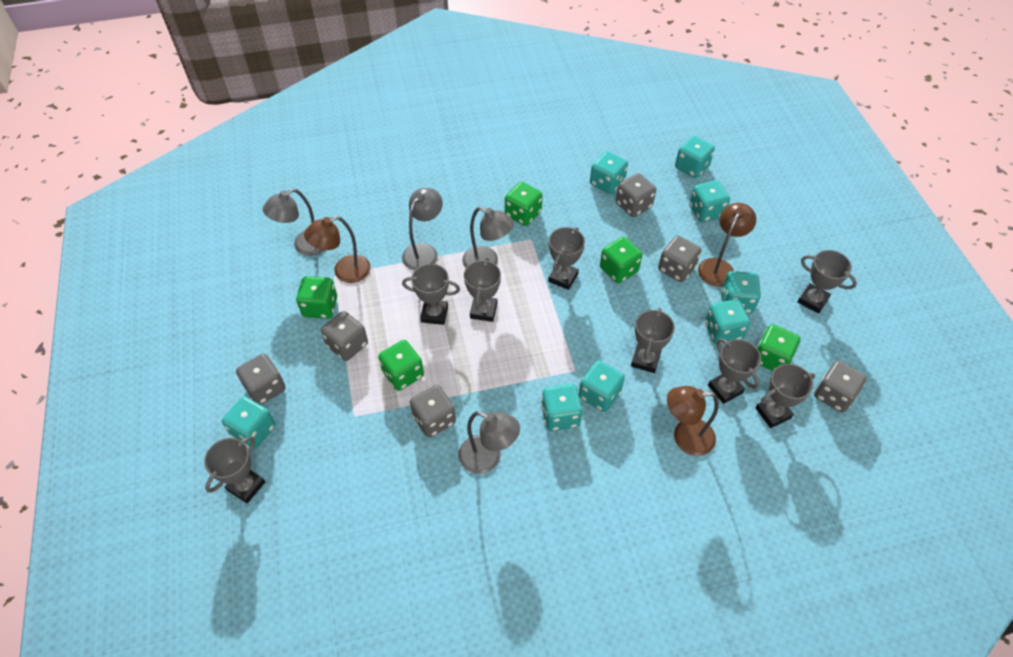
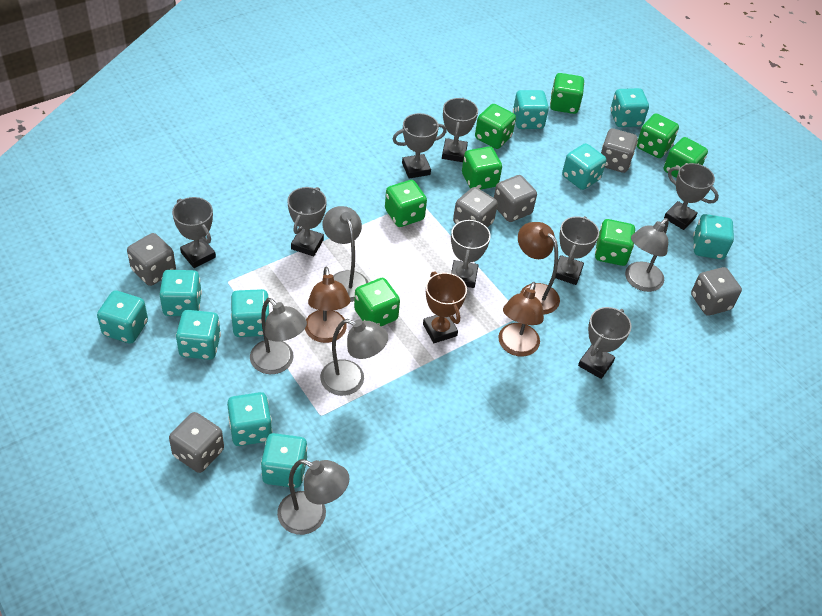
brown trophy: 0 -> 1
green dice: 5 -> 8
grey lamp: 4 -> 5
turquoise dice: 8 -> 10

